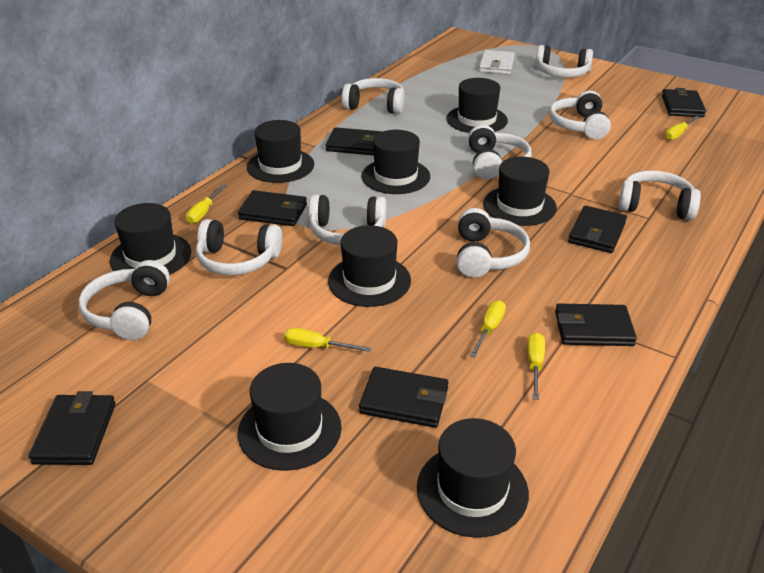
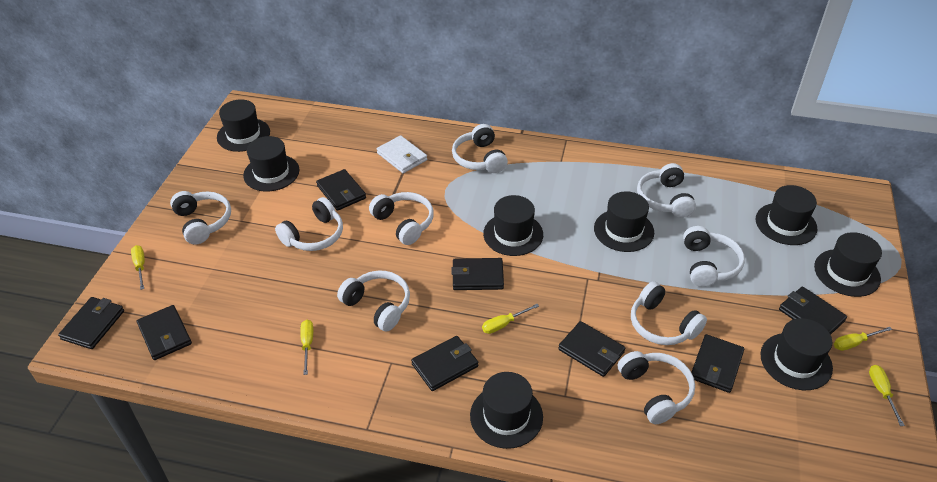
black wallet: 7 -> 8

